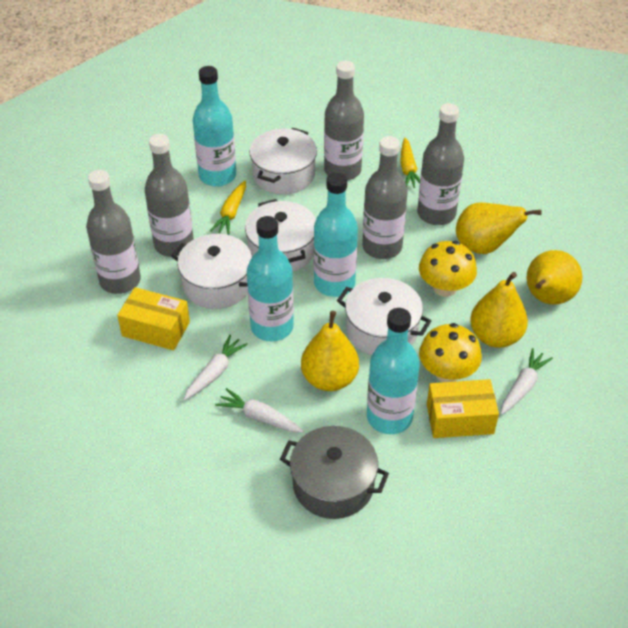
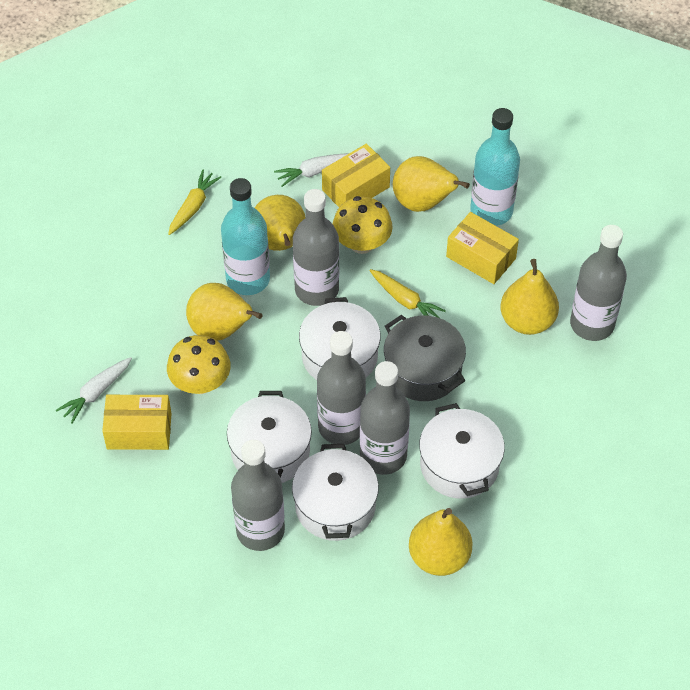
turquoise bottle: 4 -> 2
white carrot: 3 -> 2
yellow box: 2 -> 3
yellow pear: 4 -> 5

